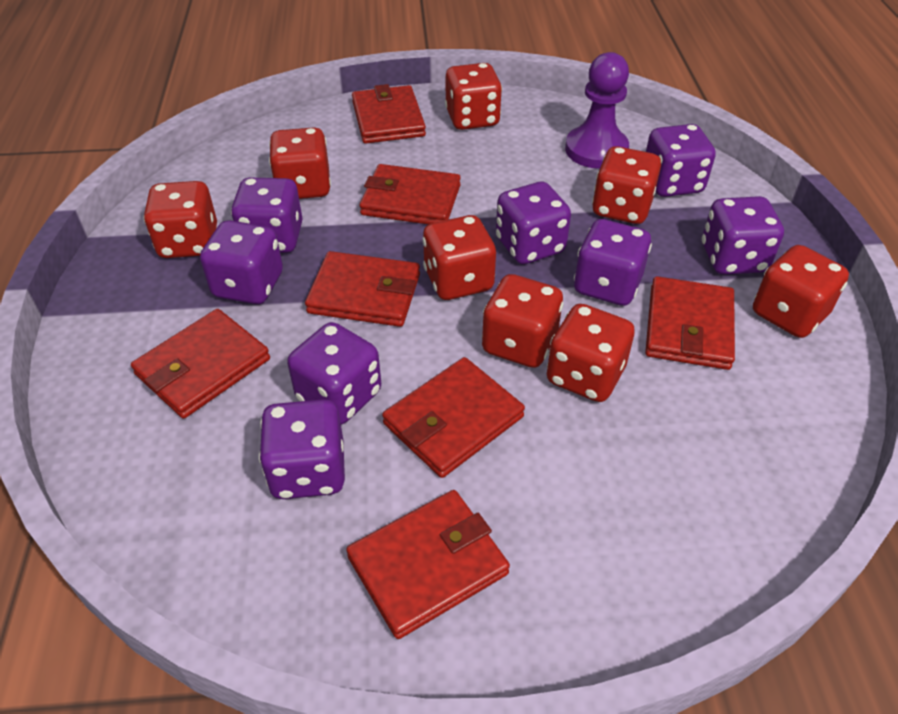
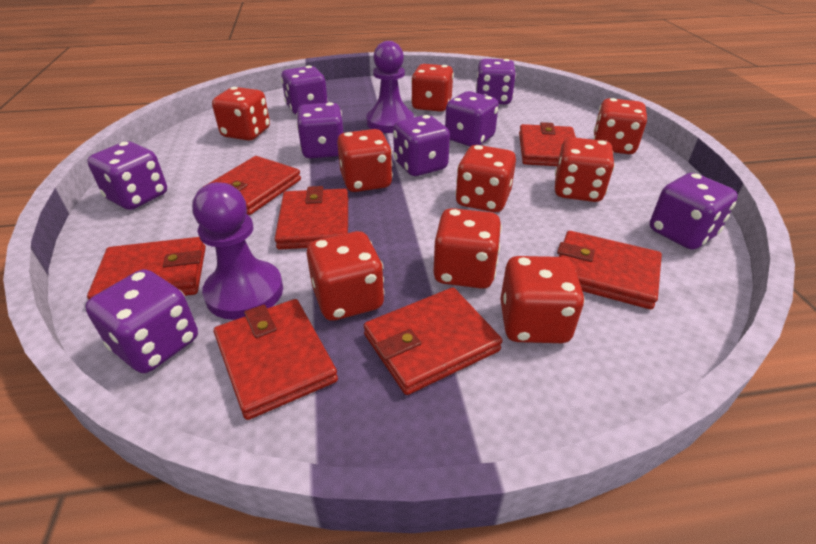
purple pawn: 1 -> 2
red dice: 8 -> 9

